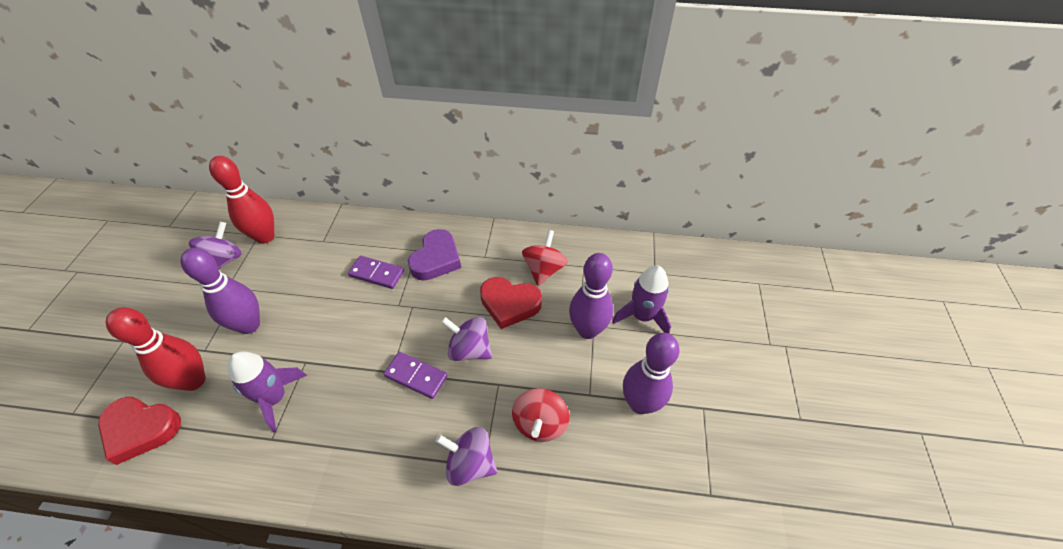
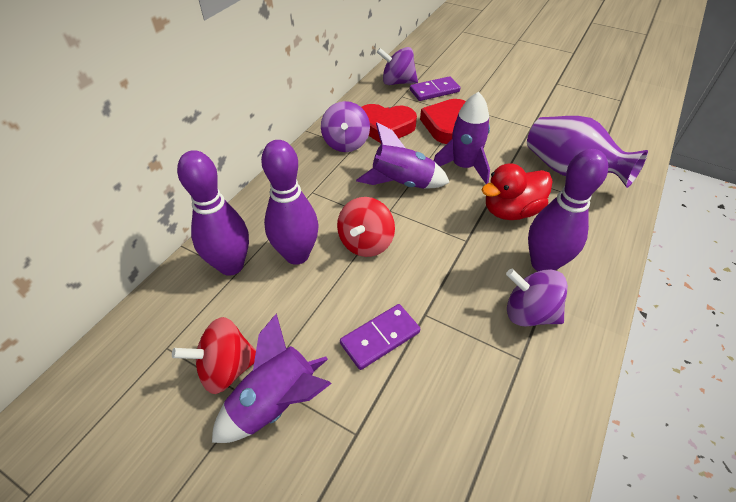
purple heart: 1 -> 0
purple rocket: 2 -> 3
purple vase: 0 -> 1
red bowling pin: 2 -> 0
red duck: 0 -> 1

